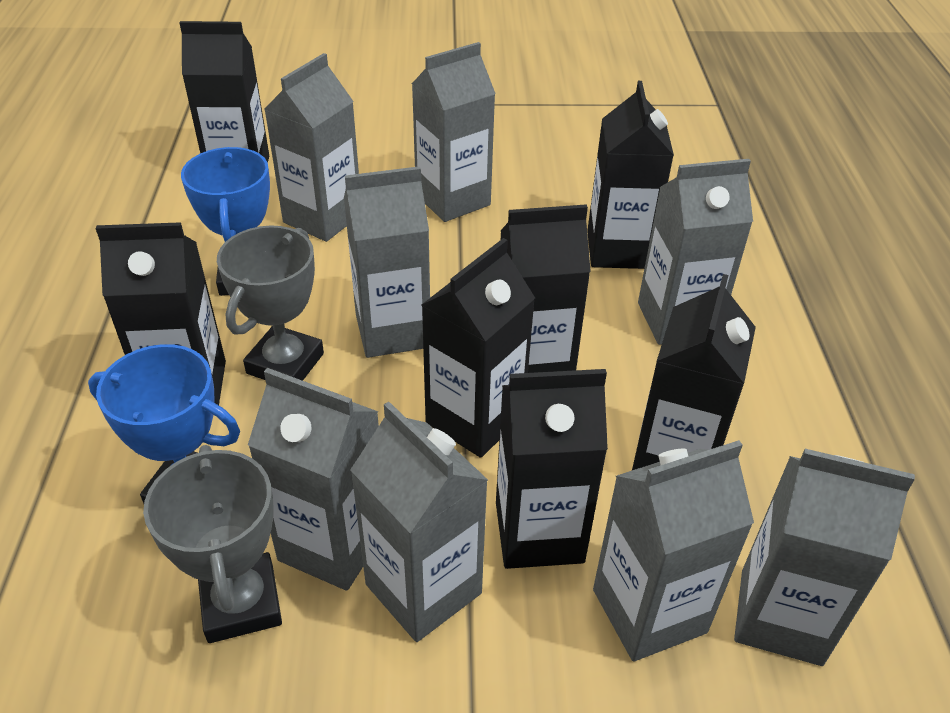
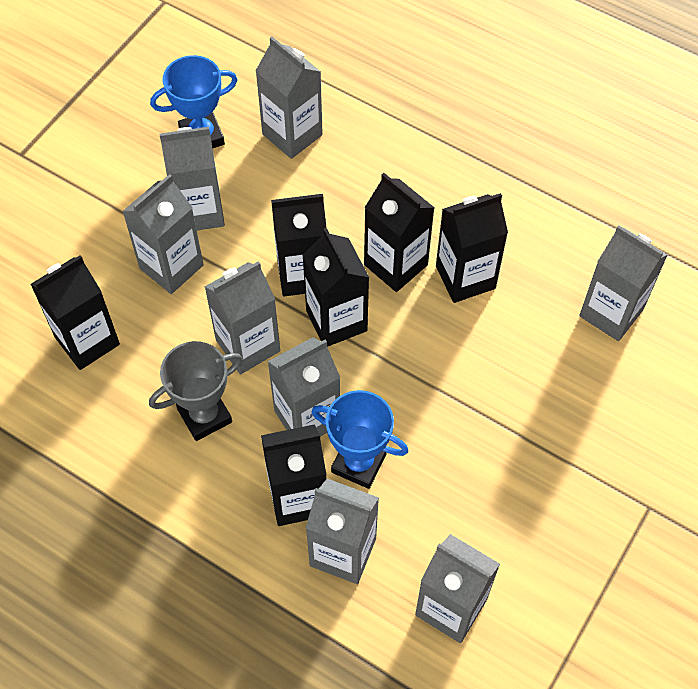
black carton: 7 -> 6
grey trophy: 2 -> 1

